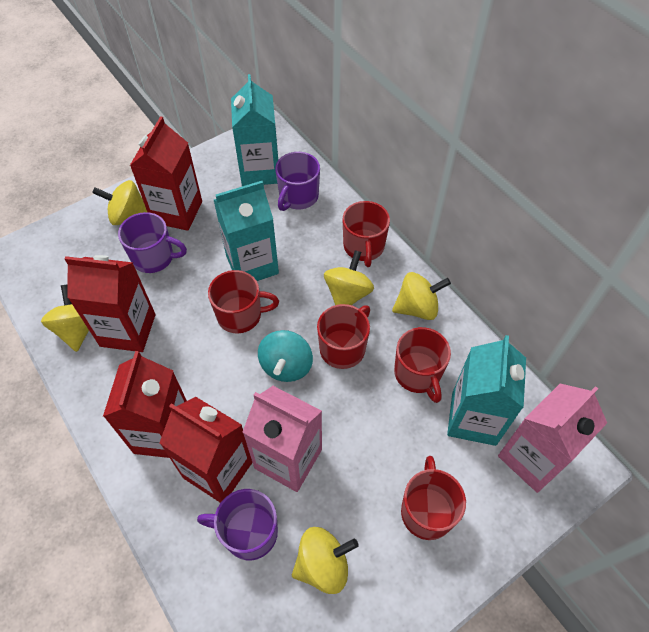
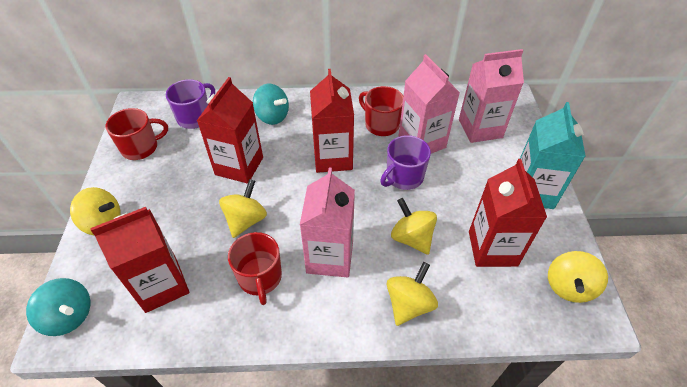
pink carton: 2 -> 3
purple mug: 3 -> 2
red mug: 5 -> 3
turquoise carton: 3 -> 1
turquoise spinning top: 1 -> 2

